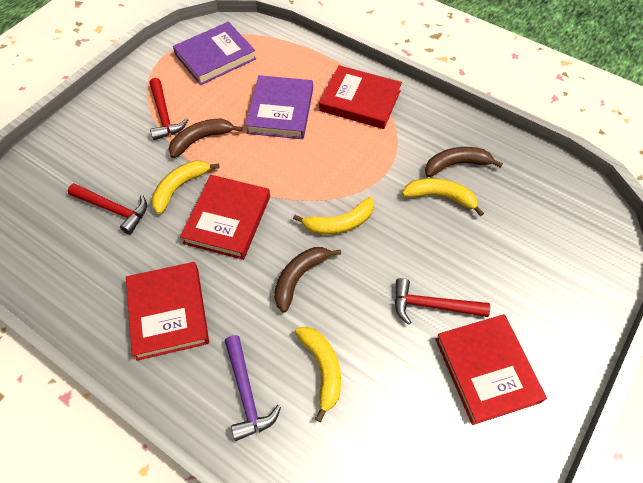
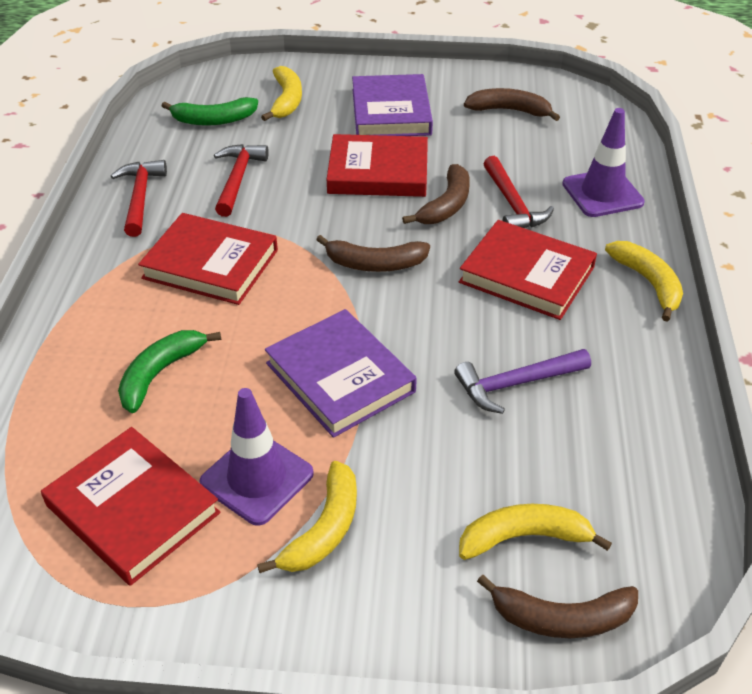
brown banana: 3 -> 4
green banana: 0 -> 2
purple traffic cone: 0 -> 2

